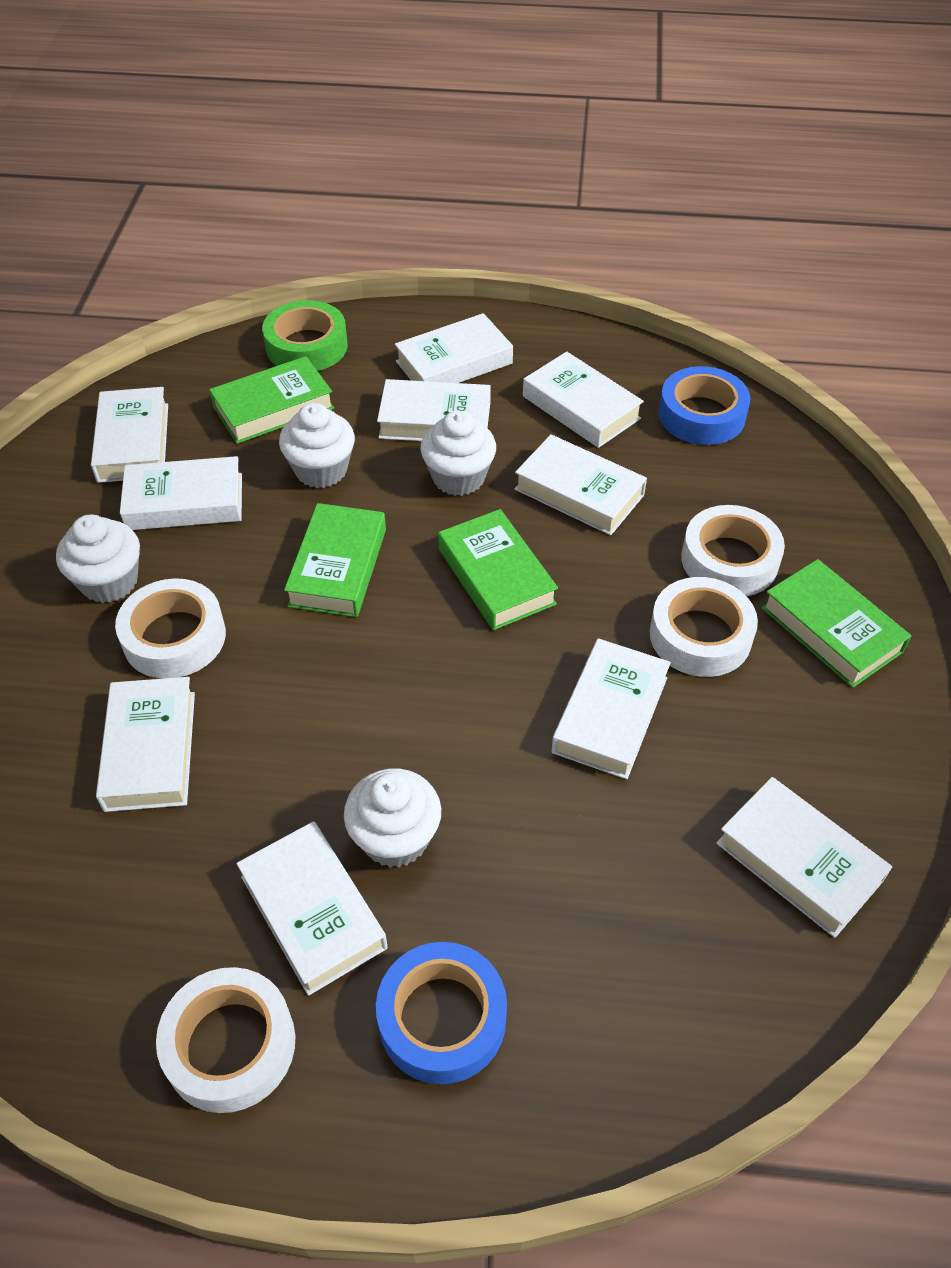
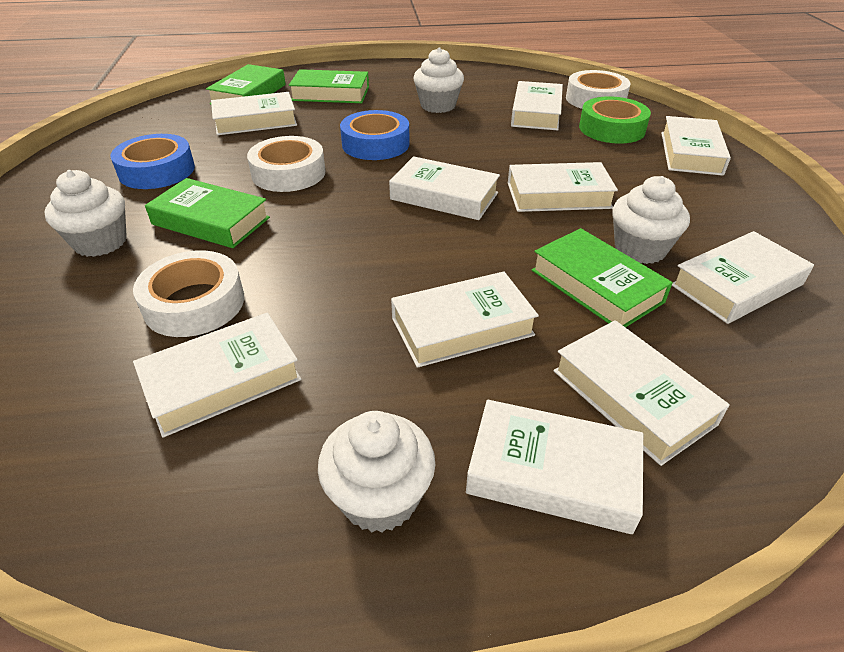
white tape: 4 -> 3

